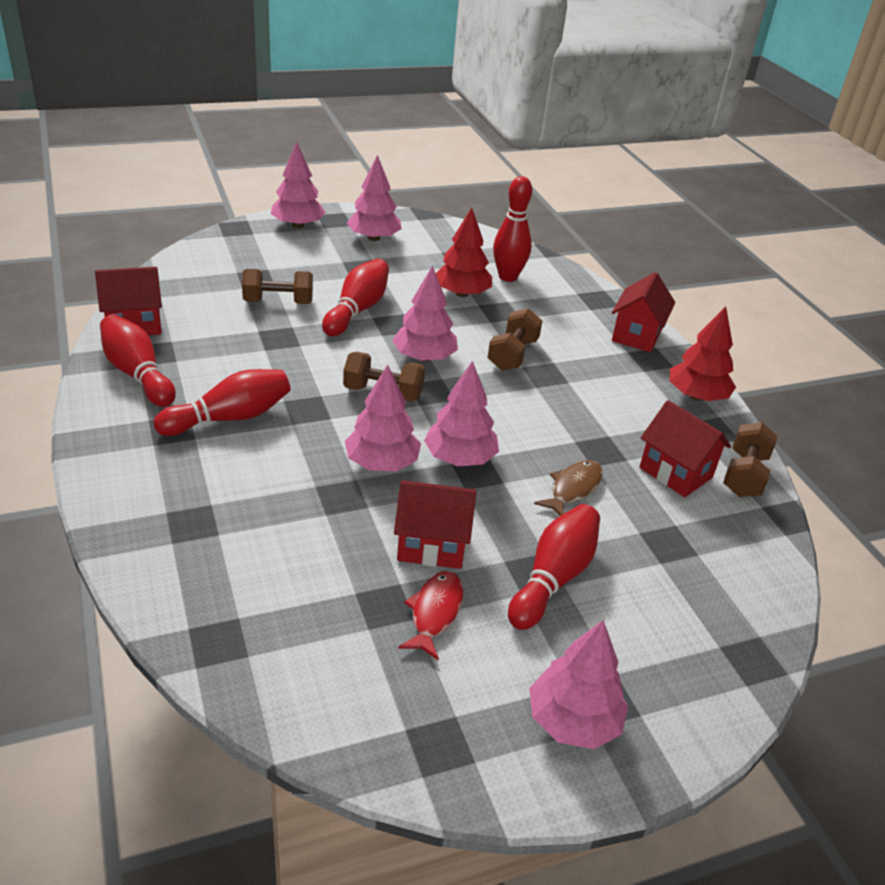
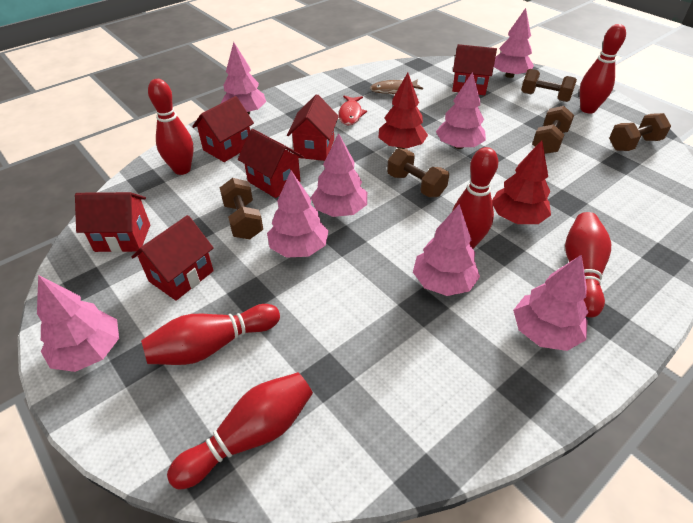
brown dumbbell: 4 -> 5
pink tree: 6 -> 8
red bowling pin: 5 -> 6
red house: 4 -> 6

